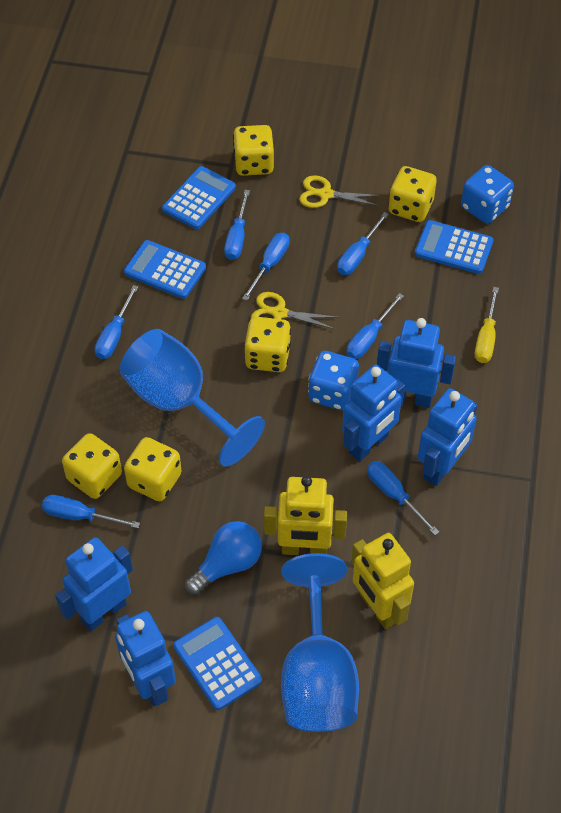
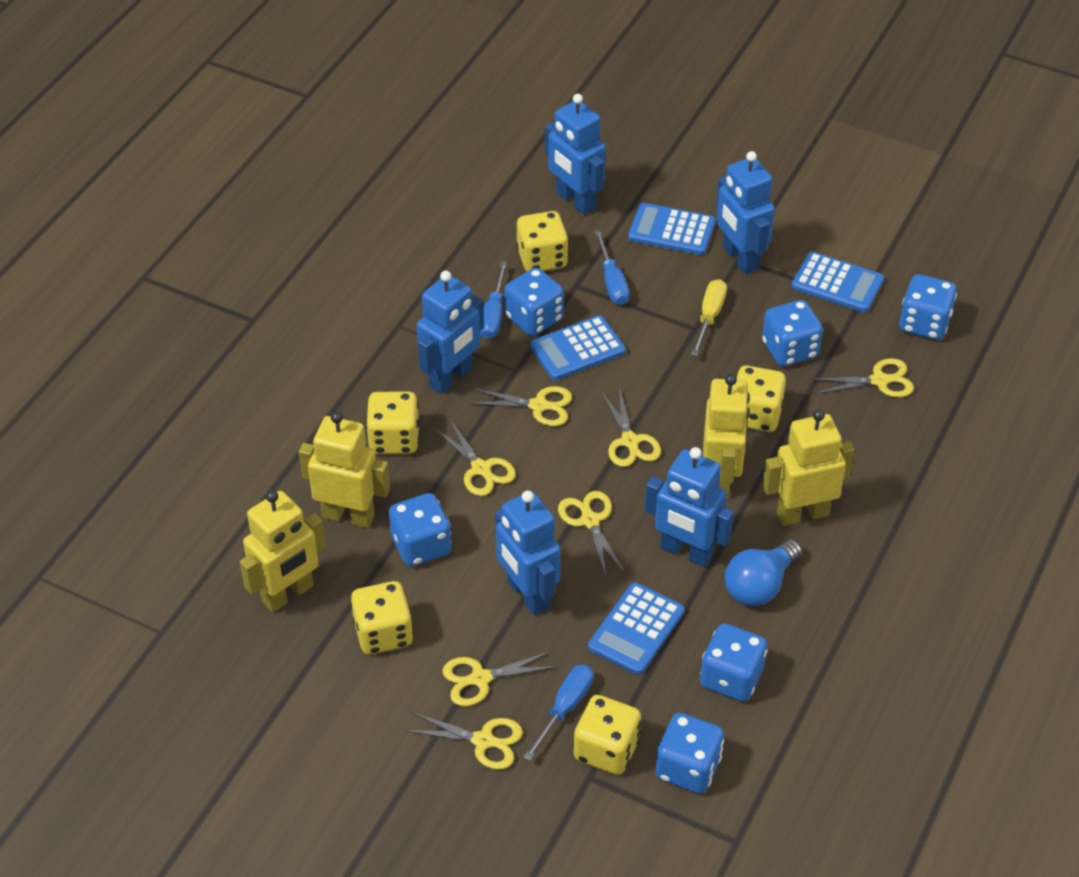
blue dice: 2 -> 6
blue goblet: 2 -> 0
blue screwdriver: 7 -> 3
yellow robot: 2 -> 4
yellow scissors: 2 -> 7

